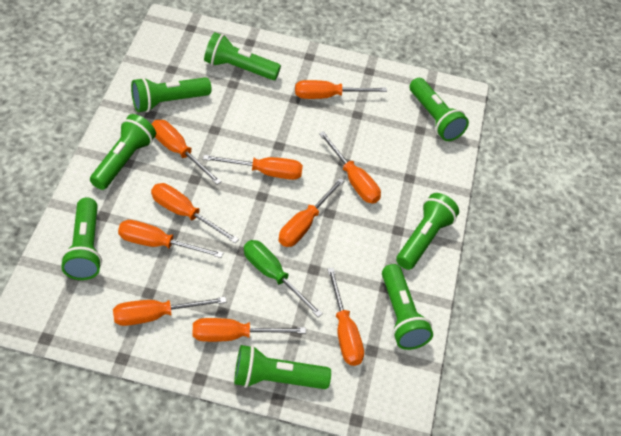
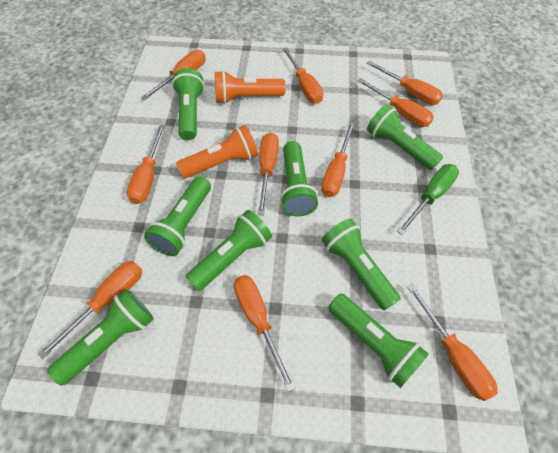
orange flashlight: 0 -> 2

